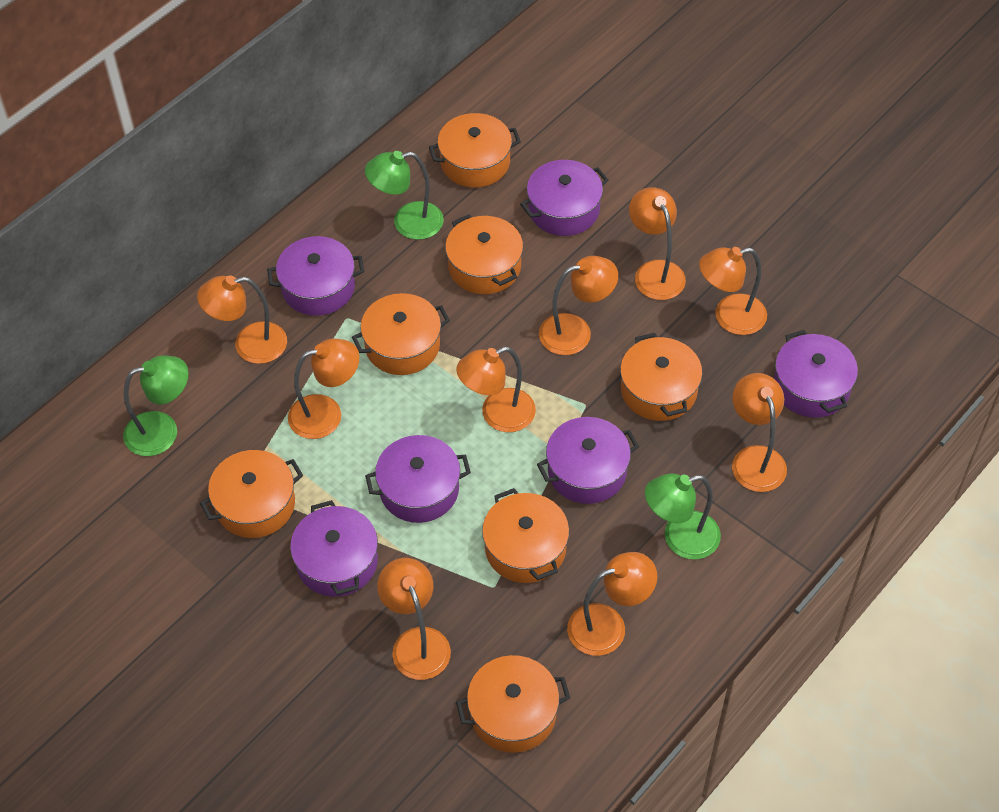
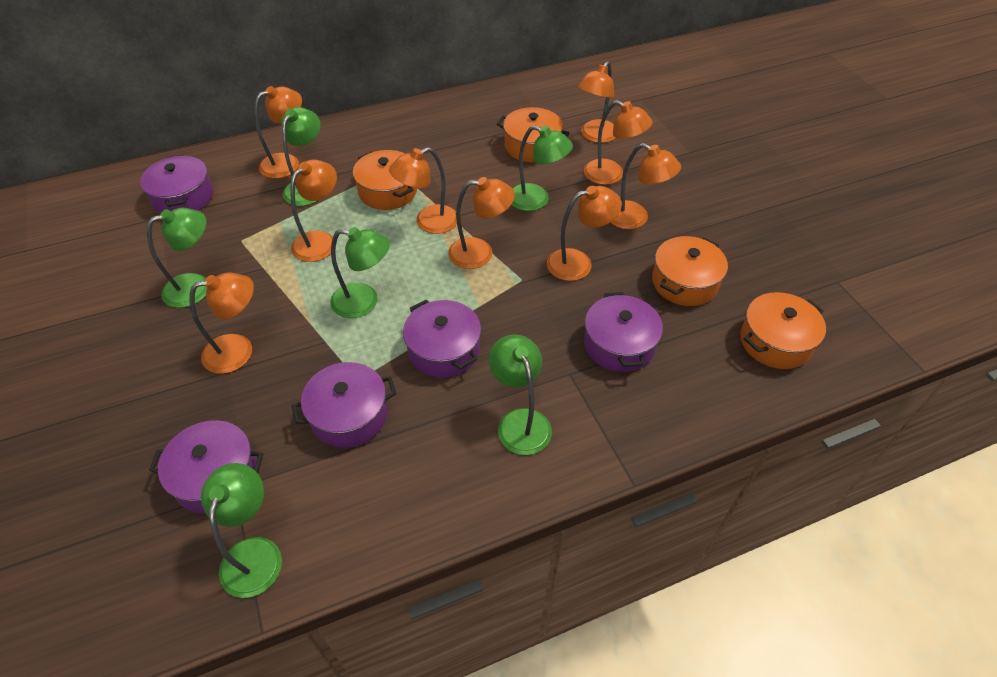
green lamp: 3 -> 6
orange pot: 7 -> 4
purple pot: 6 -> 5

